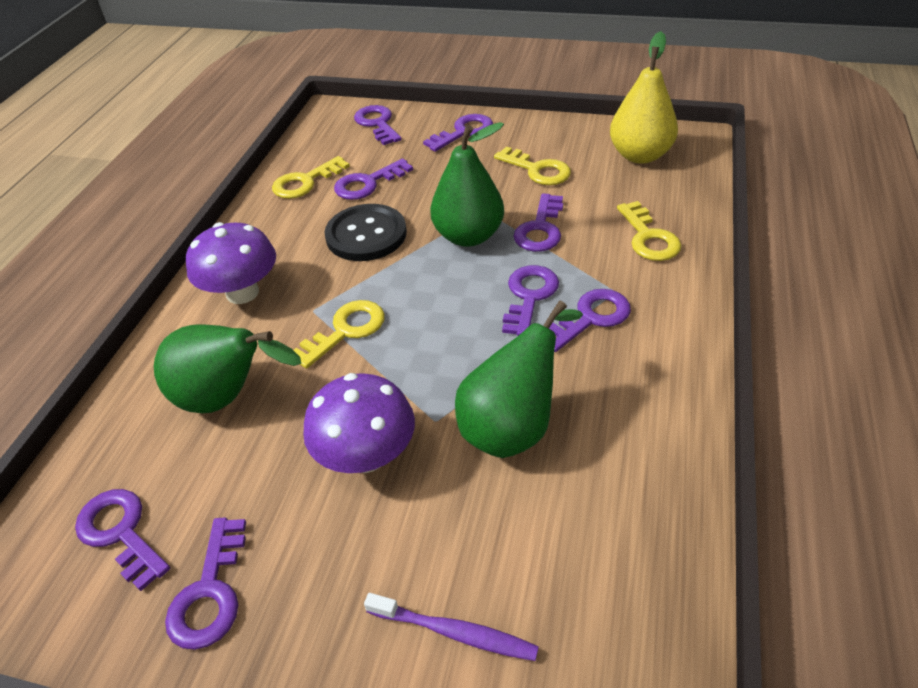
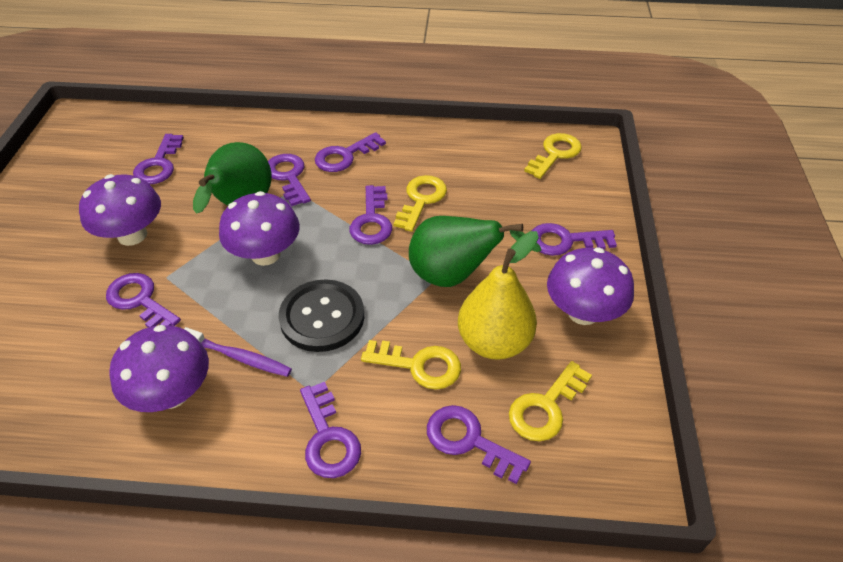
green pear: 3 -> 2
purple mushroom: 2 -> 4

